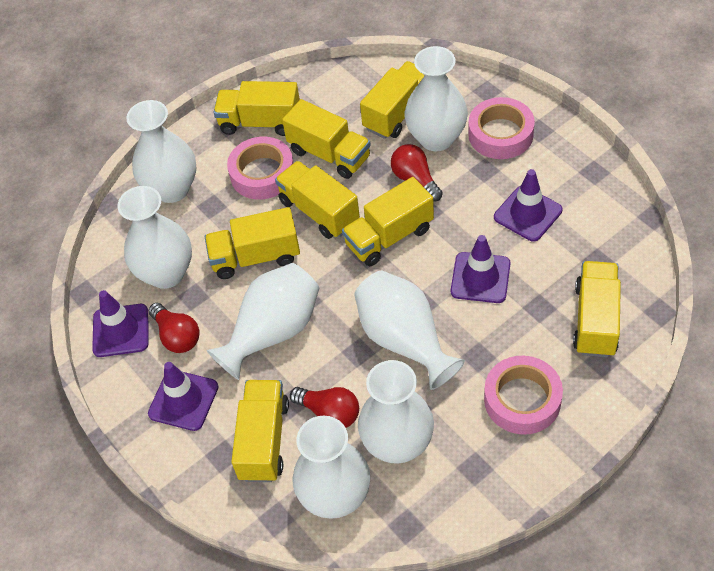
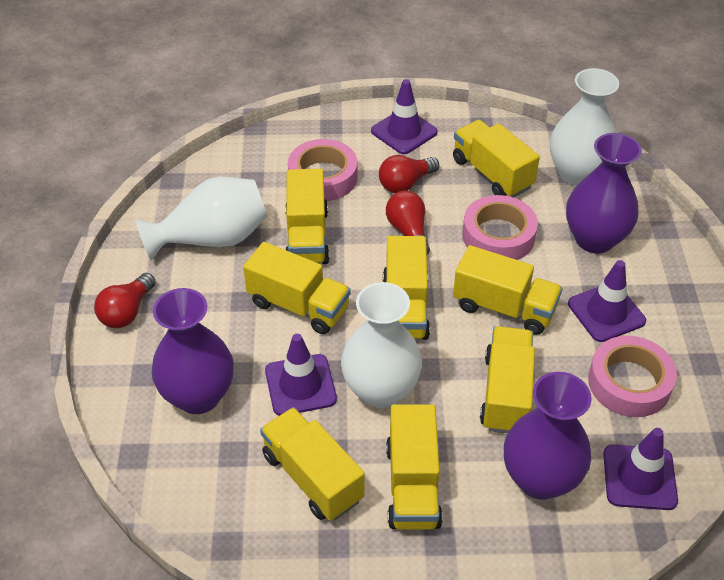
purple vase: 0 -> 3
white vase: 7 -> 3

